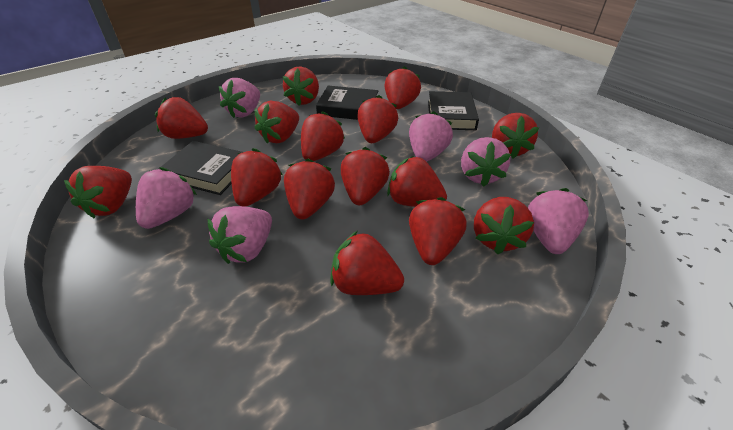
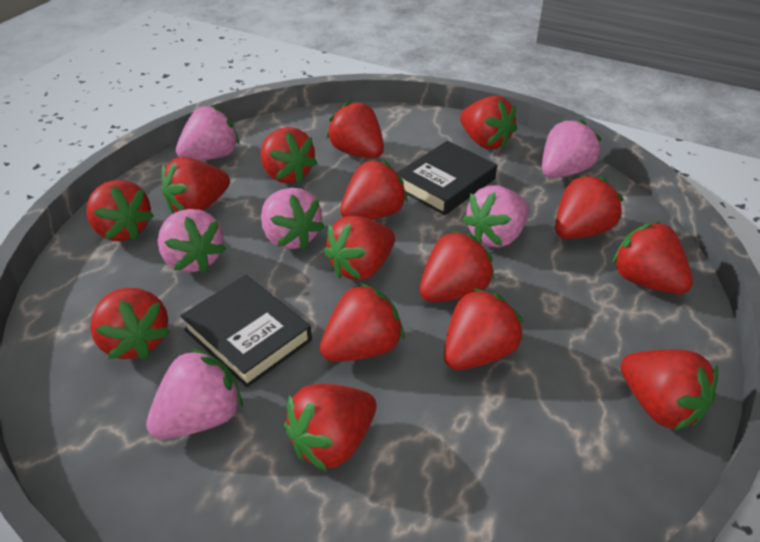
black book: 3 -> 2

